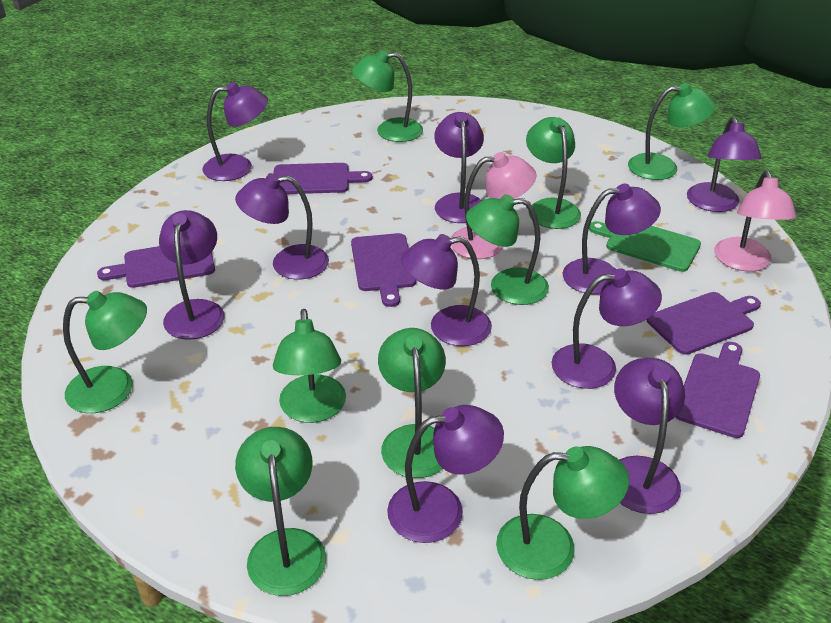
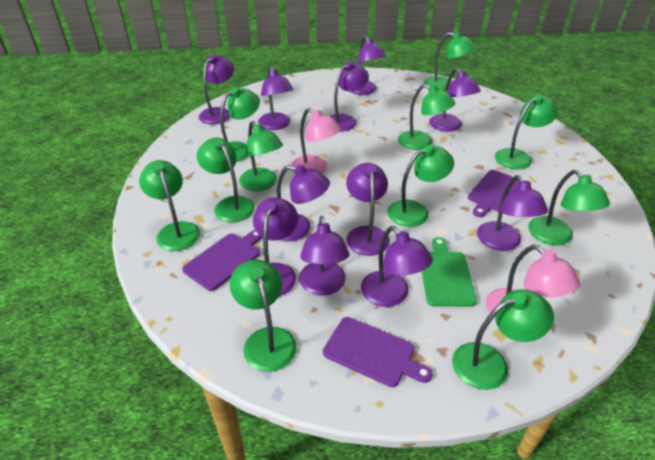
green lamp: 9 -> 11
purple cutting board: 5 -> 3
purple lamp: 10 -> 11

